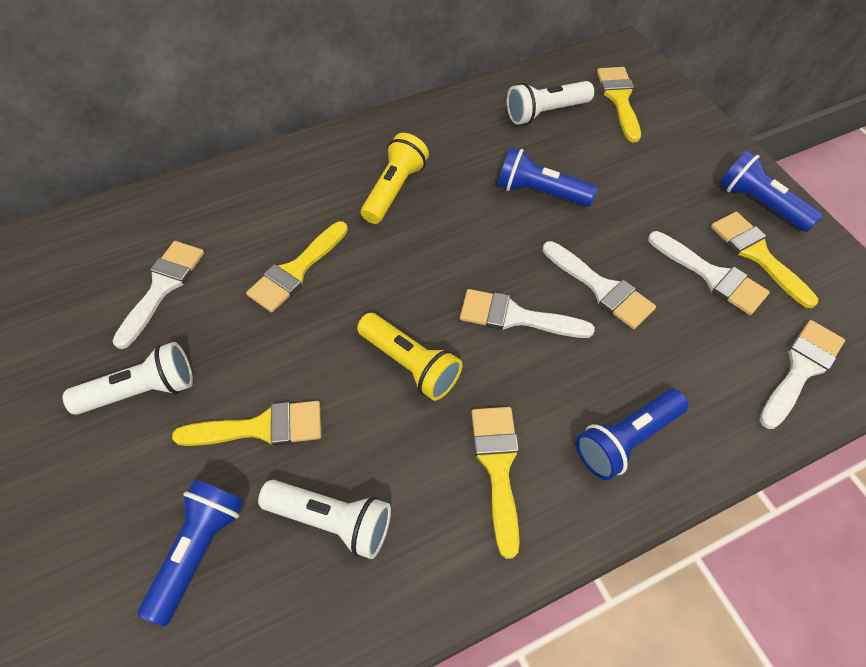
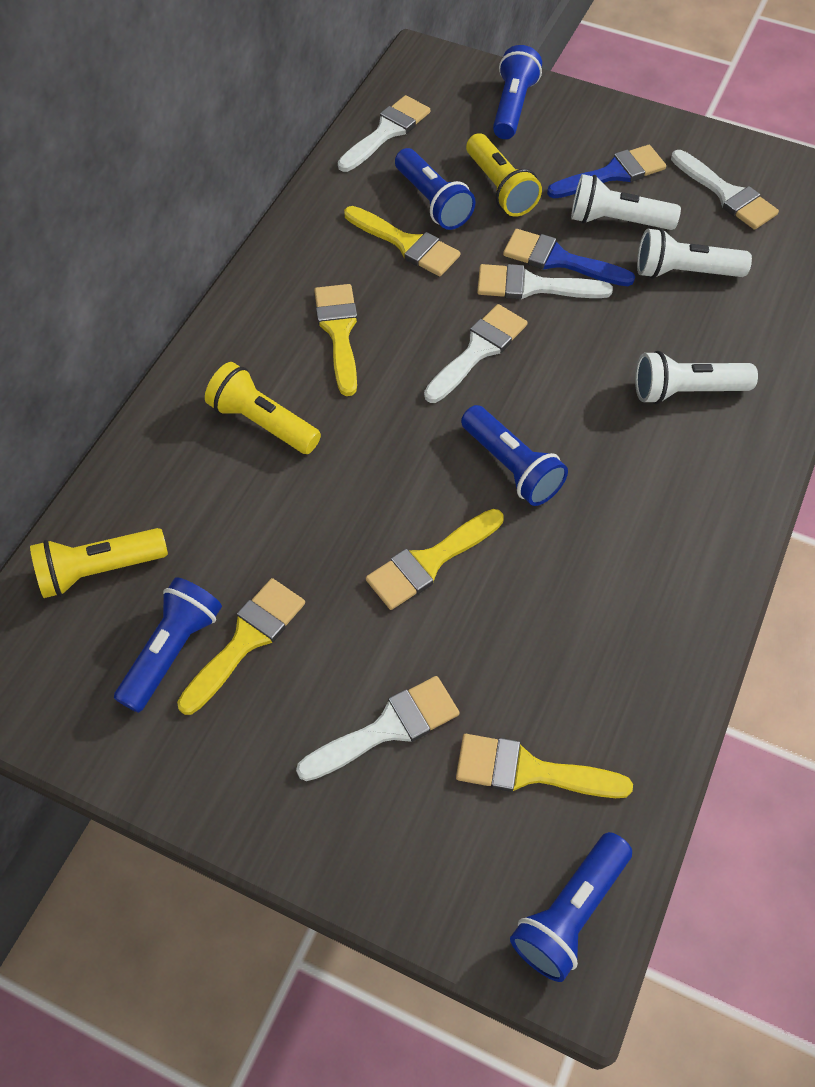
blue brush: 0 -> 2
blue flashlight: 4 -> 5
yellow flashlight: 2 -> 3

